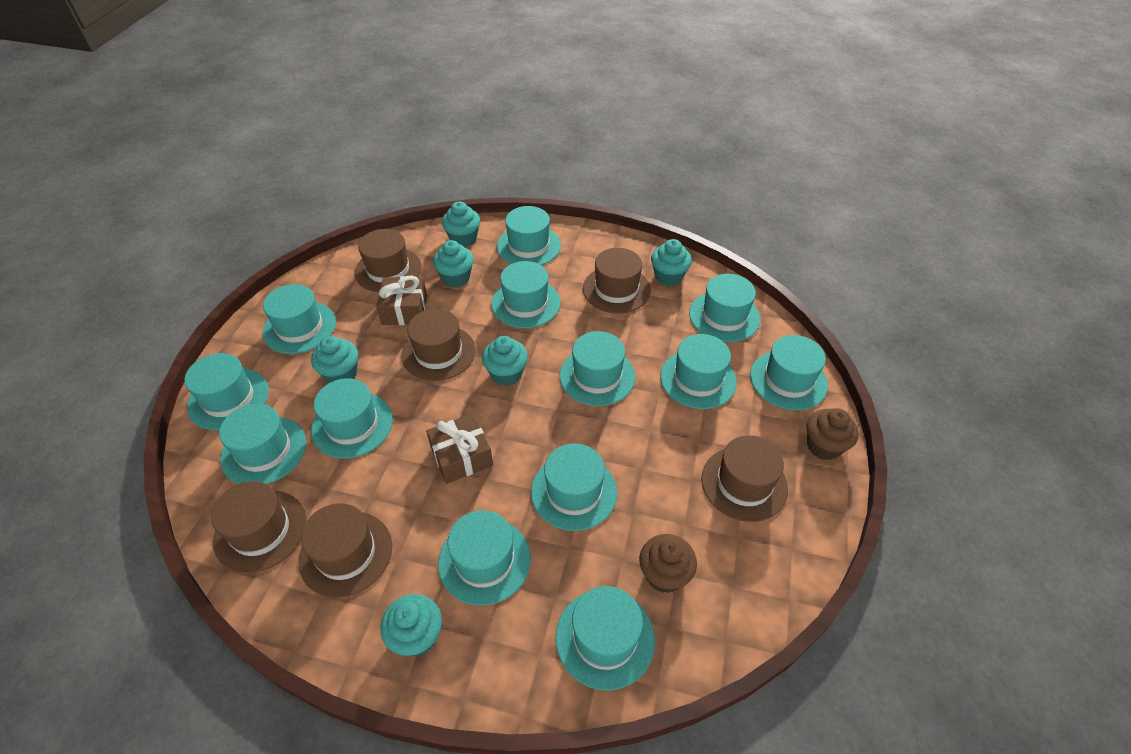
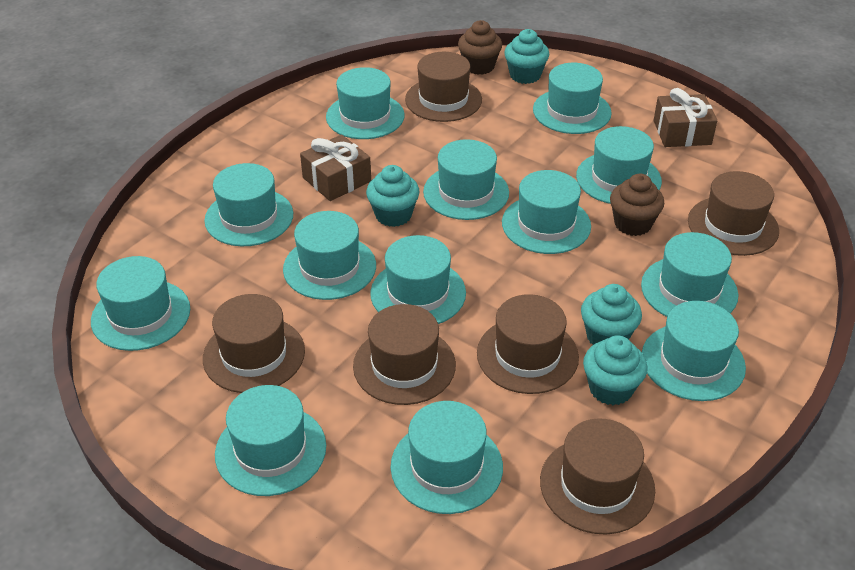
turquoise cupcake: 6 -> 4

